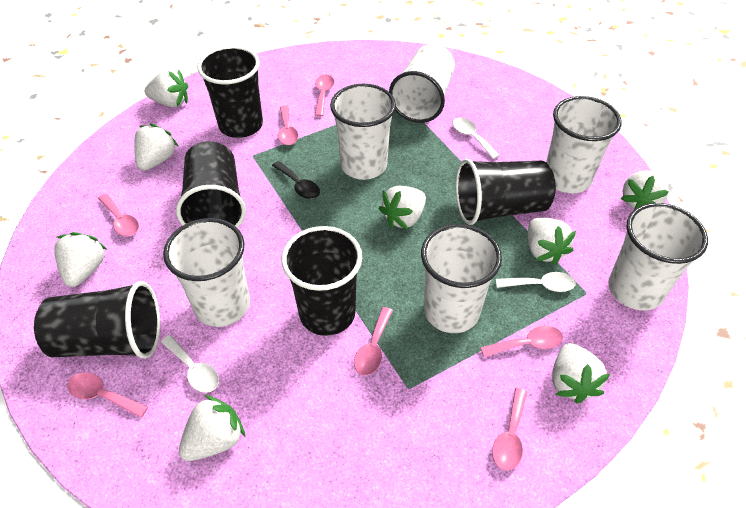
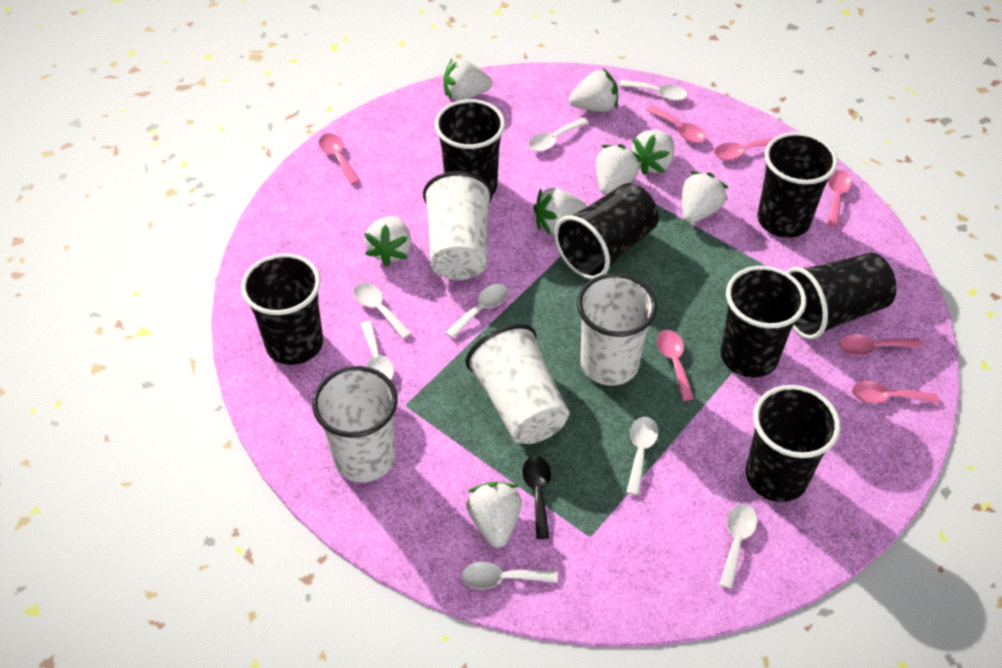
black cup: 5 -> 7
white cup: 6 -> 4
white spoon: 3 -> 8

